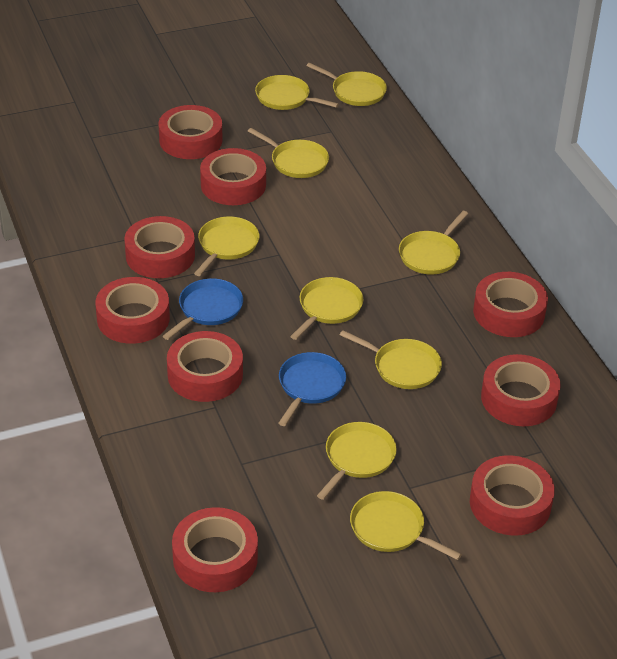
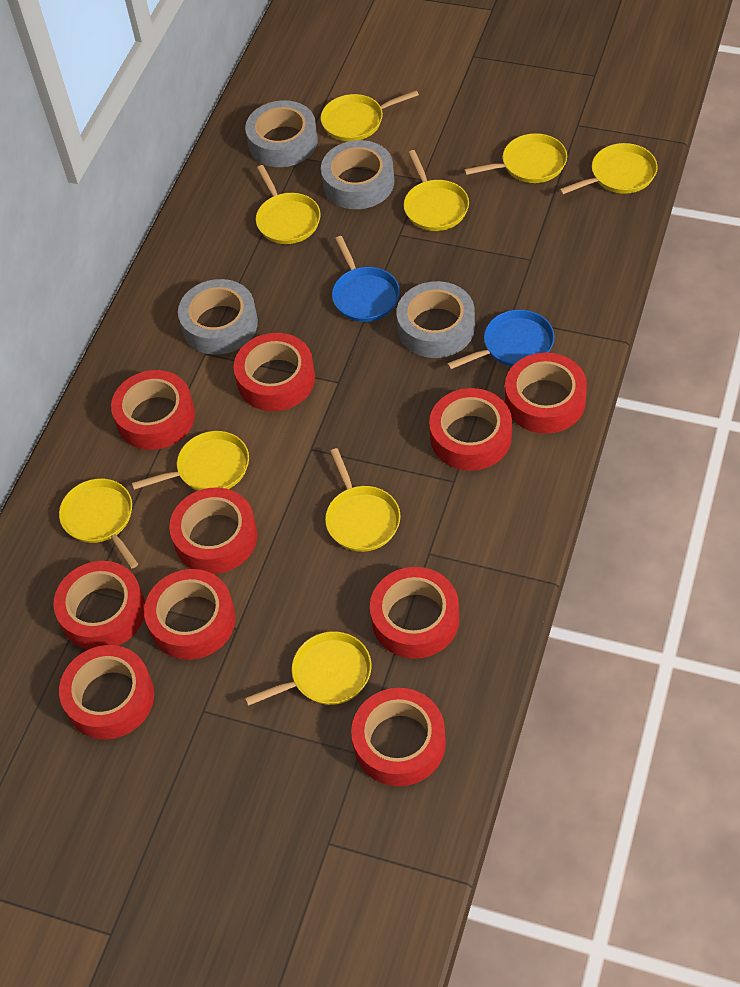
grey tape: 0 -> 4
red tape: 9 -> 10

